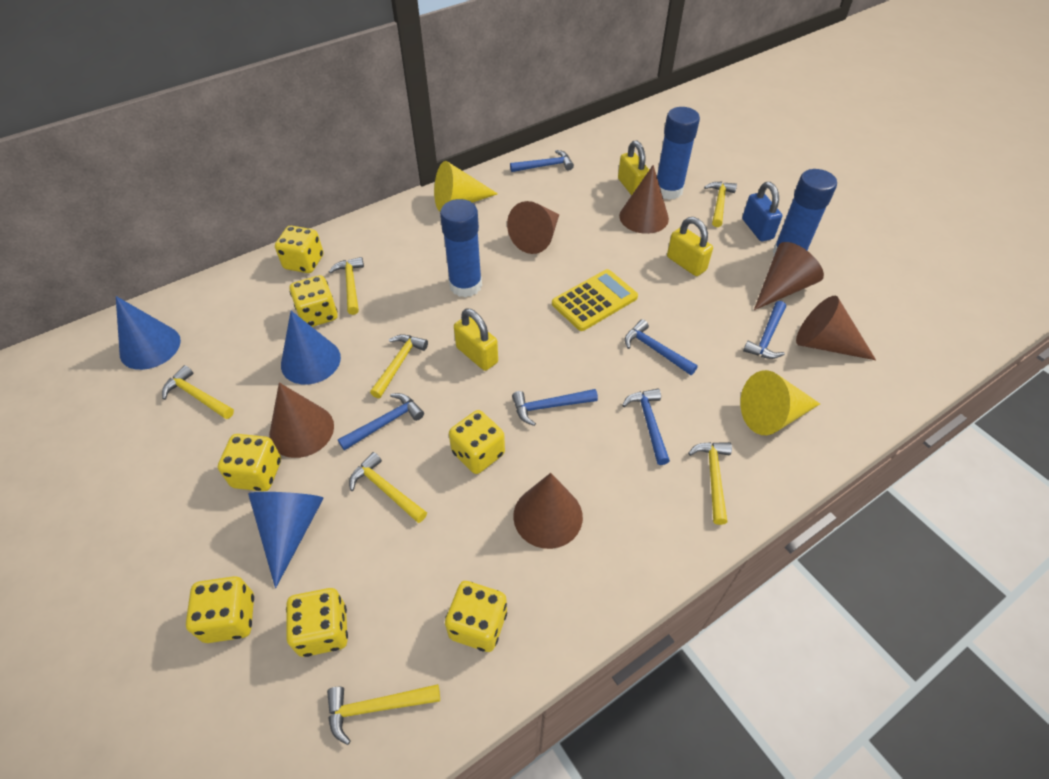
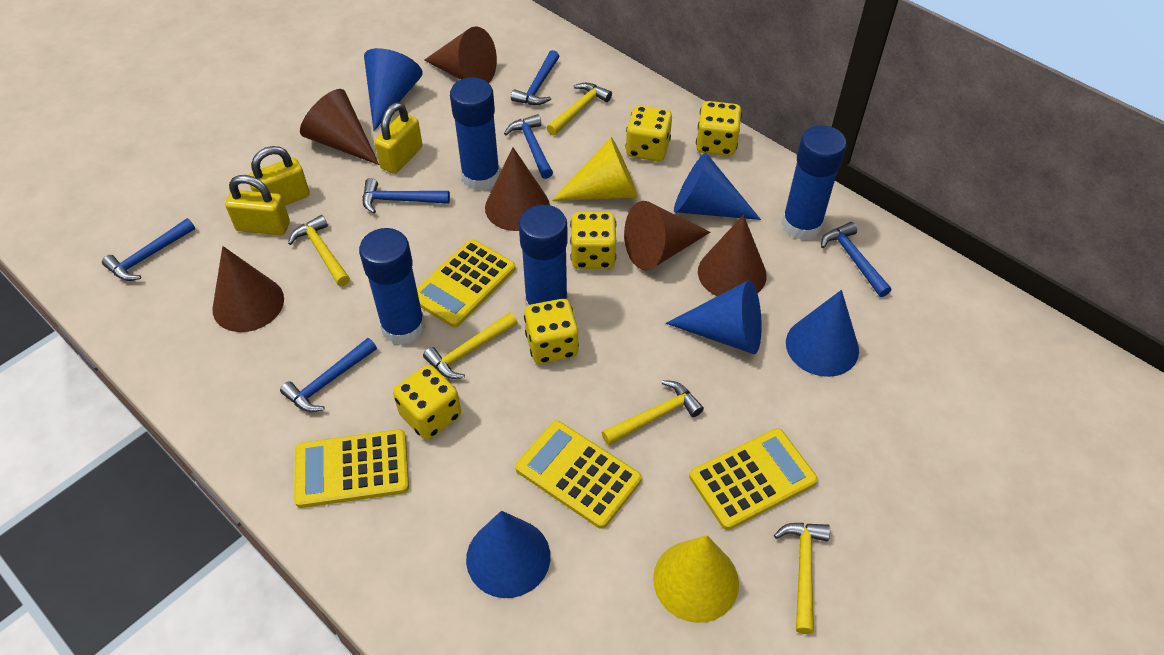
blue cone: 3 -> 5
blue glue stick: 3 -> 4
blue padlock: 1 -> 0
yellow calculator: 1 -> 4
yellow dice: 7 -> 5
yellow hammer: 7 -> 5

